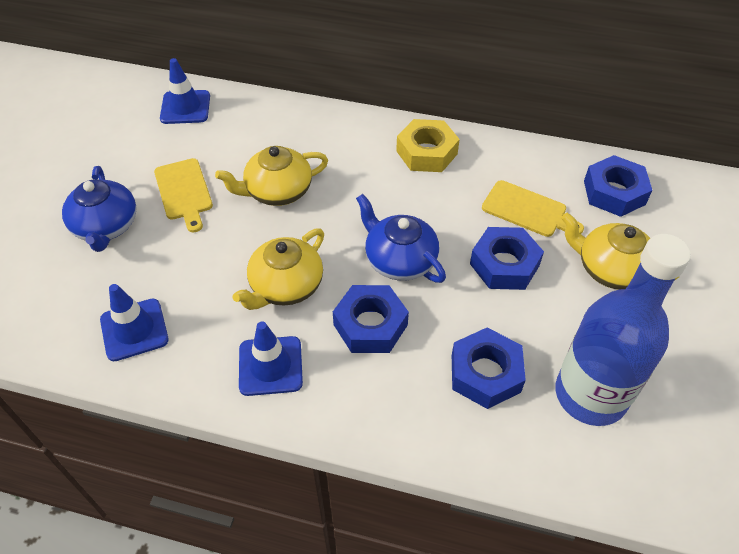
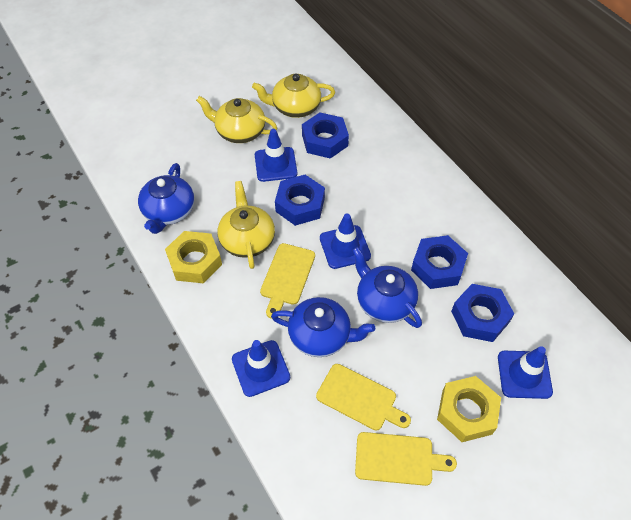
blue bottle: 1 -> 0
blue teapot: 2 -> 3
blue traffic cone: 3 -> 4
yellow cutting board: 2 -> 3
yellow nut: 1 -> 2

